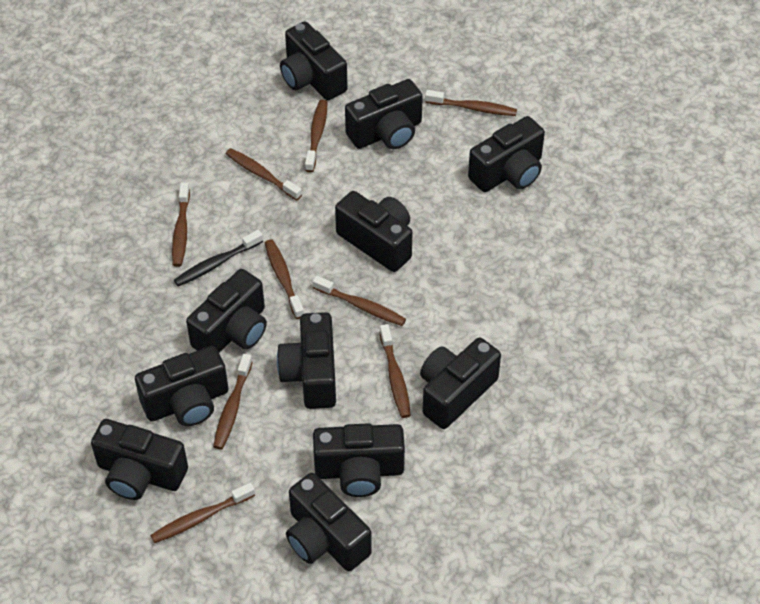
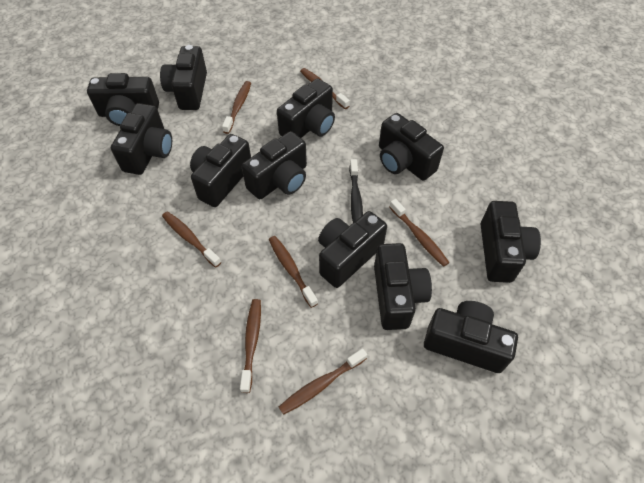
brown toothbrush: 9 -> 7

